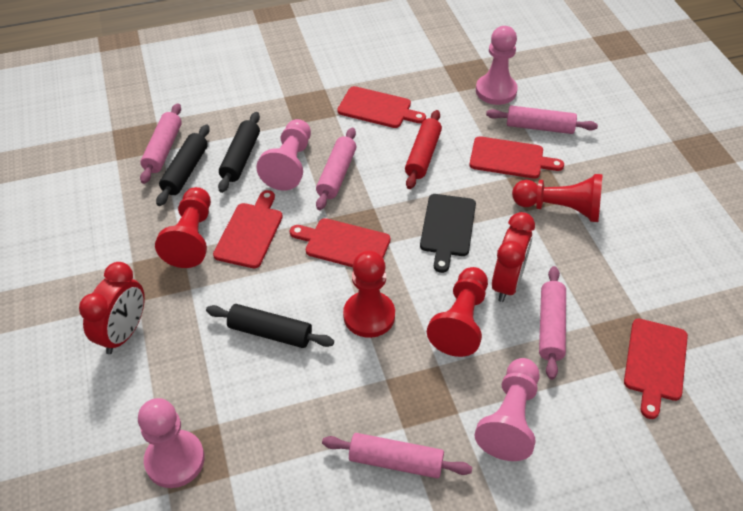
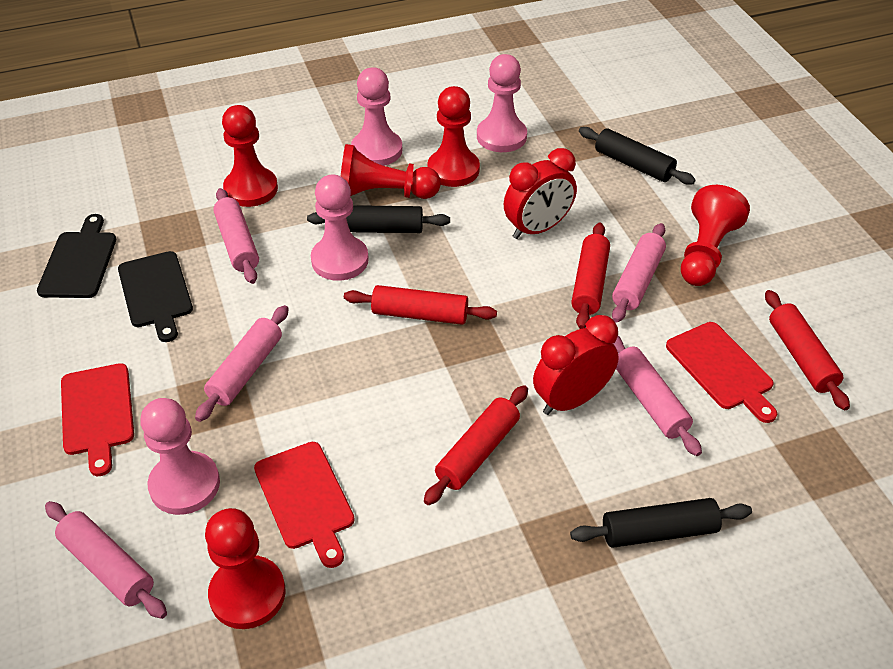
black cutting board: 1 -> 2
red cutting board: 5 -> 3
red pawn: 4 -> 5
red rolling pin: 1 -> 4

